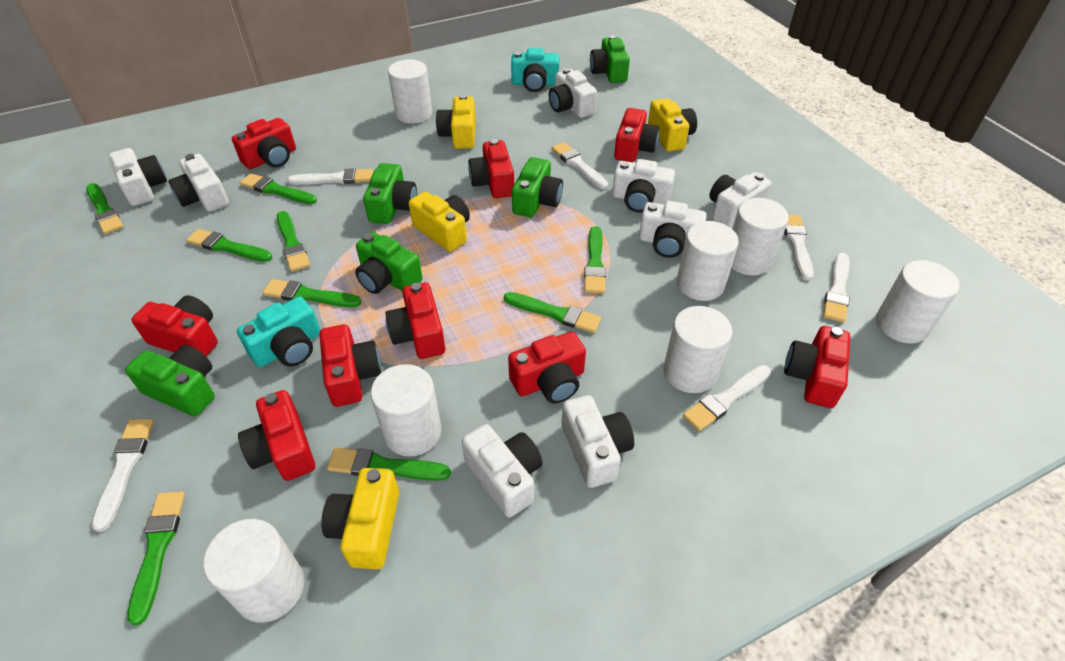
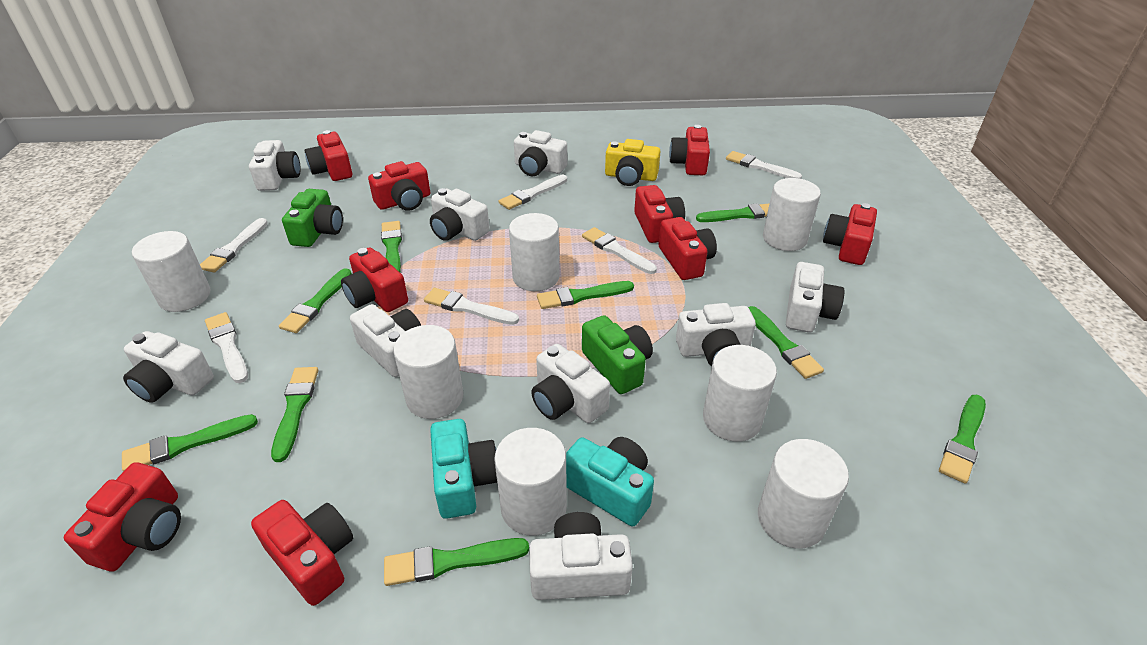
green camera: 5 -> 2
white camera: 8 -> 9
yellow camera: 4 -> 1

